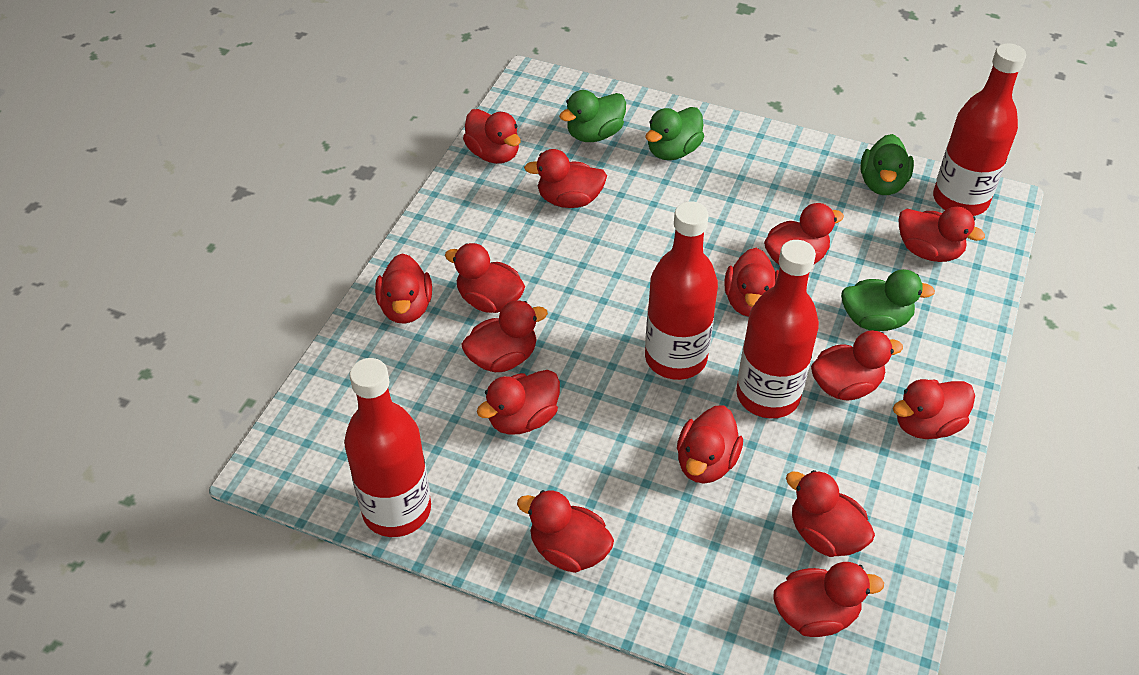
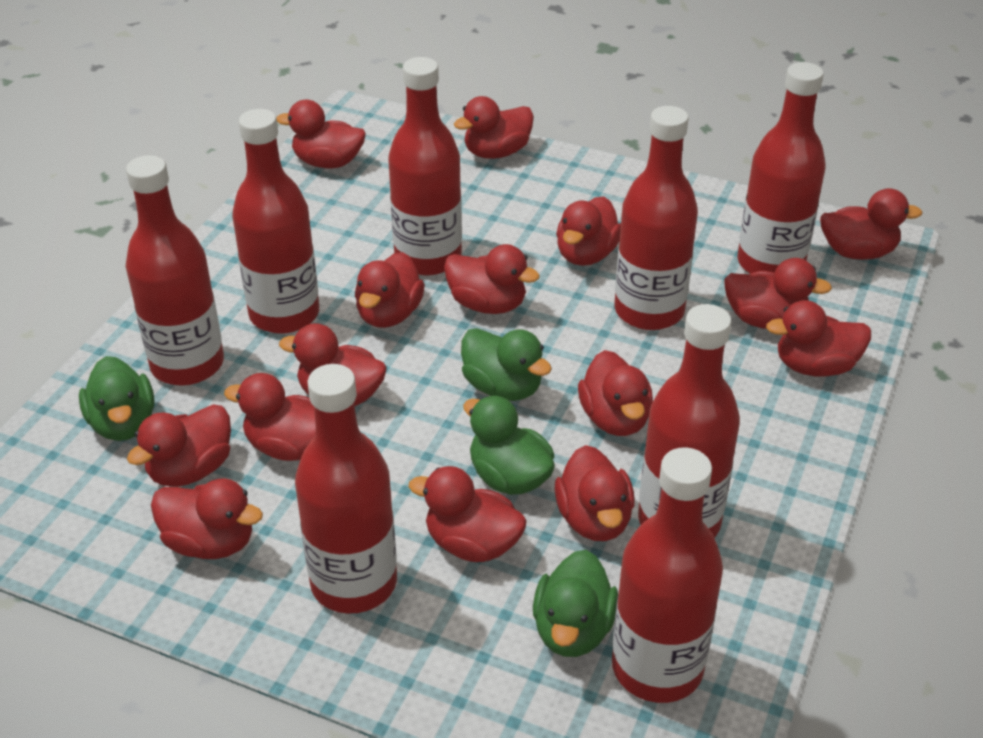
red bottle: 4 -> 8

